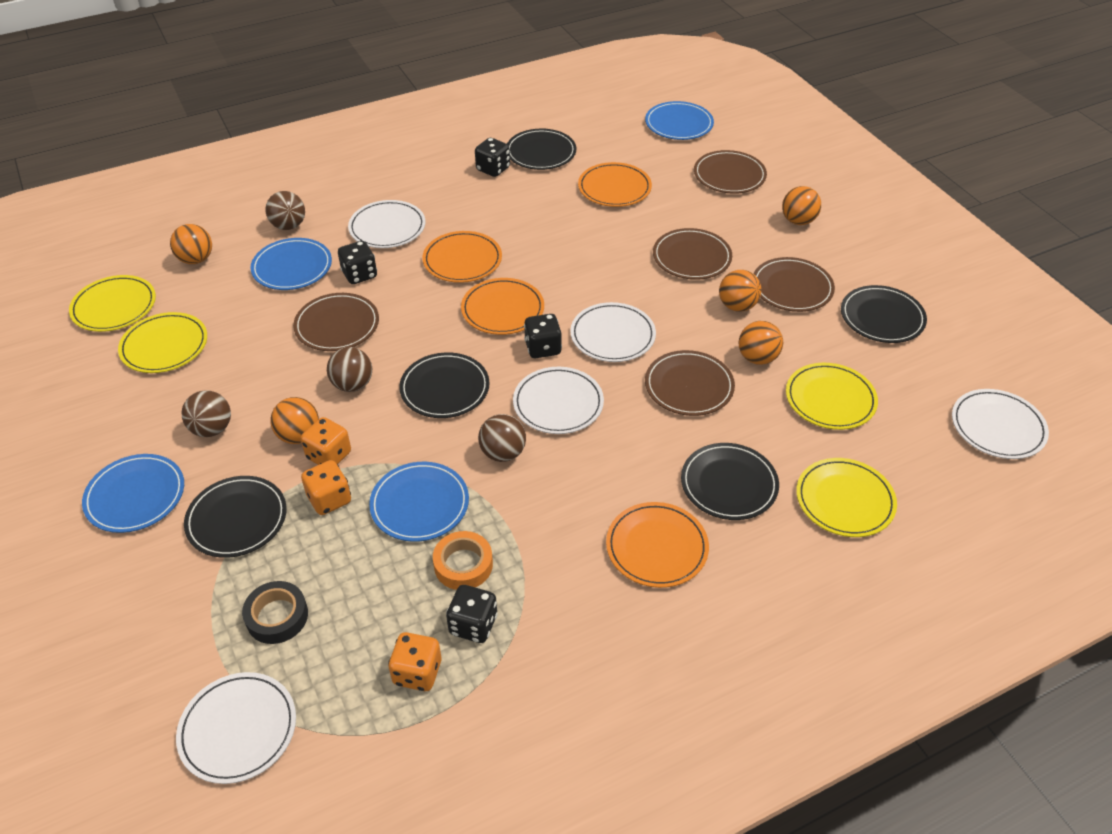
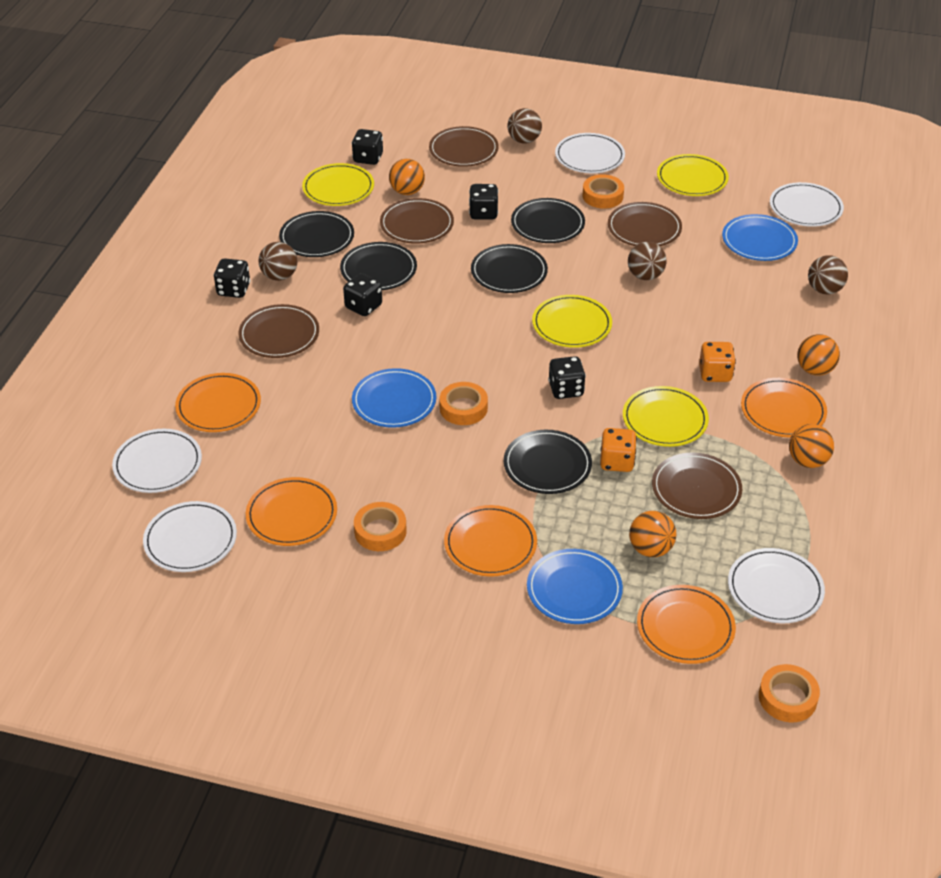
black dice: 4 -> 5
black tape: 1 -> 0
blue plate: 4 -> 3
orange ball: 5 -> 4
orange dice: 3 -> 2
orange plate: 4 -> 5
orange tape: 1 -> 4

